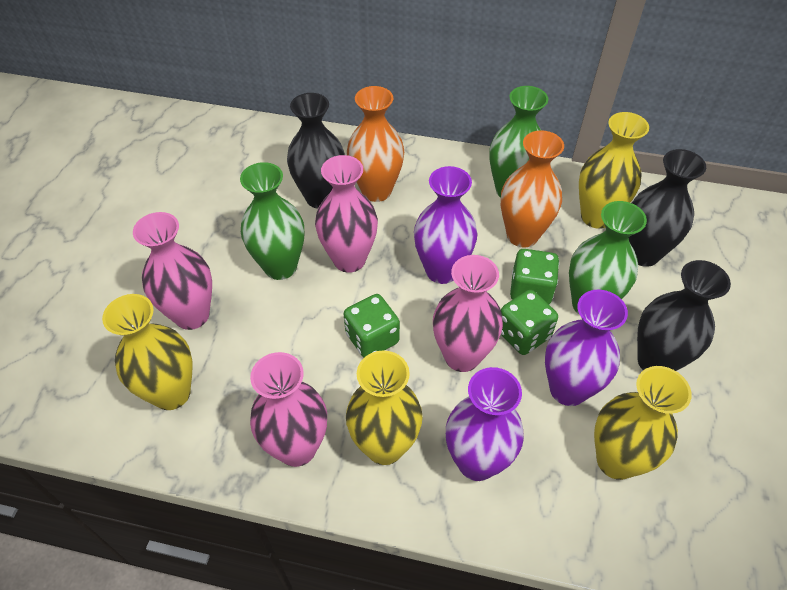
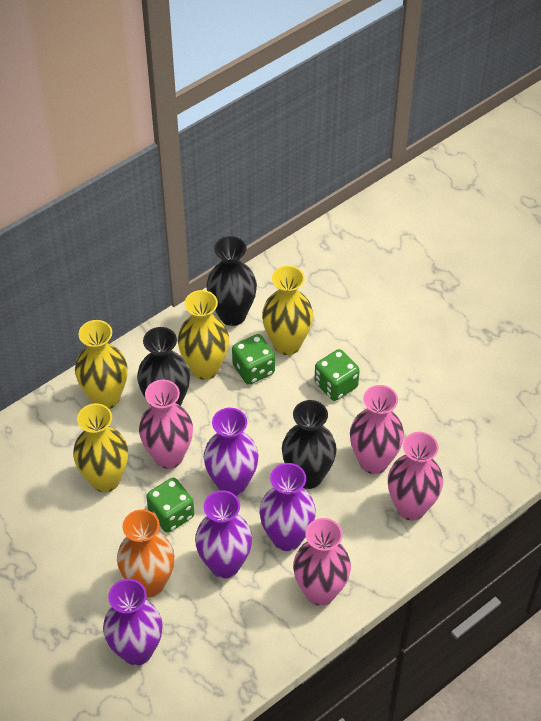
green vase: 3 -> 0
orange vase: 2 -> 1
purple vase: 3 -> 4

